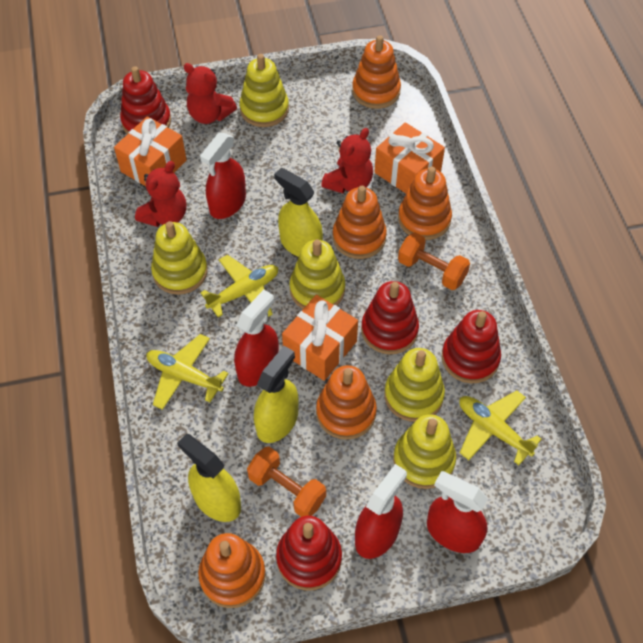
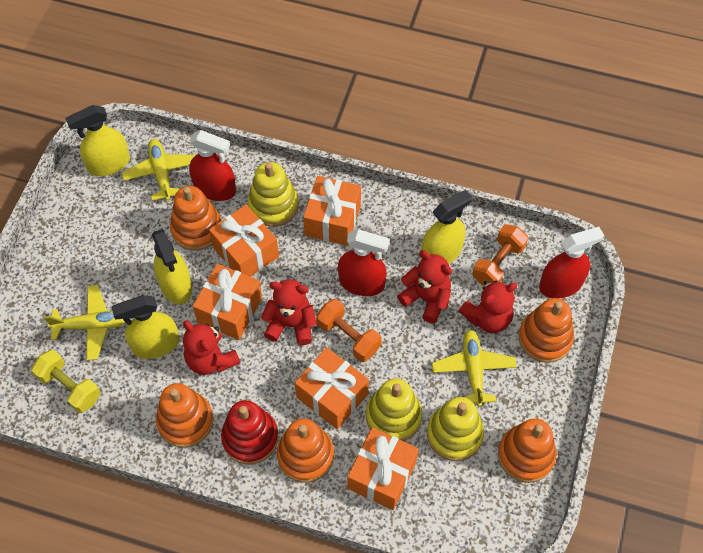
orange gift: 3 -> 5
red spray bottle: 4 -> 3
red stacking toy: 4 -> 1
red teddy bear: 3 -> 4
yellow dumbbell: 0 -> 1
yellow spray bottle: 3 -> 4
yellow stacking toy: 5 -> 3

